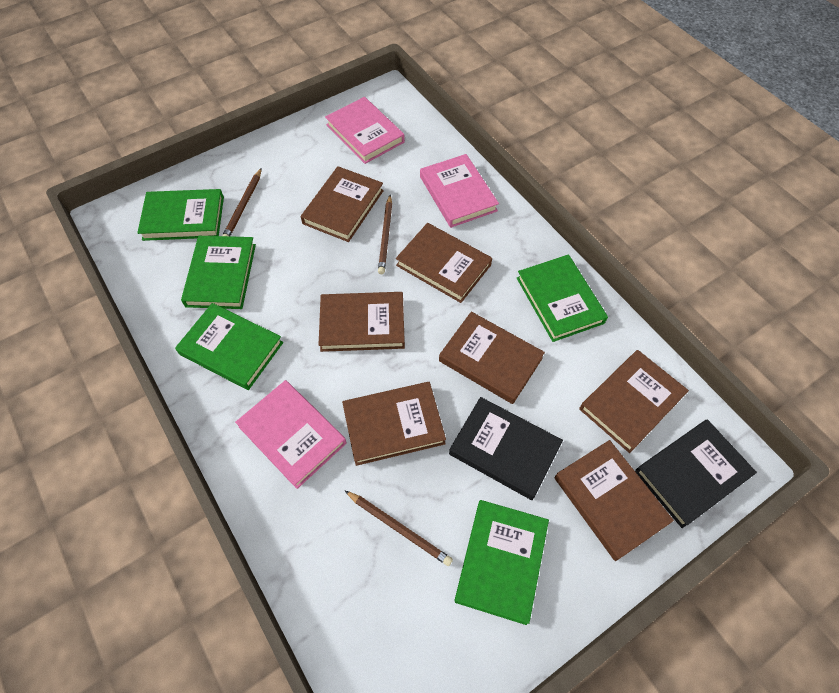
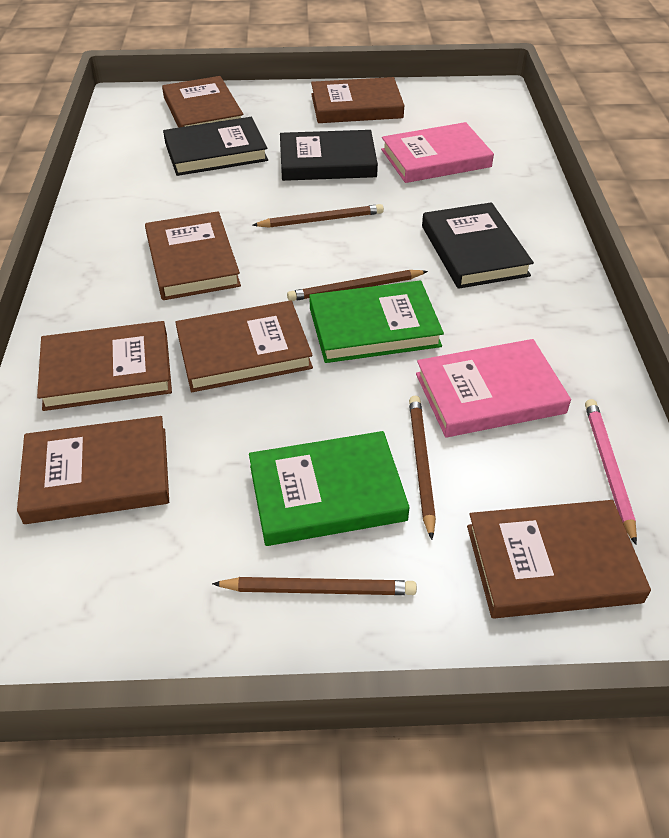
black book: 2 -> 3
brown pencil: 3 -> 4
green book: 5 -> 2
pink book: 3 -> 2
pink pencil: 0 -> 1

